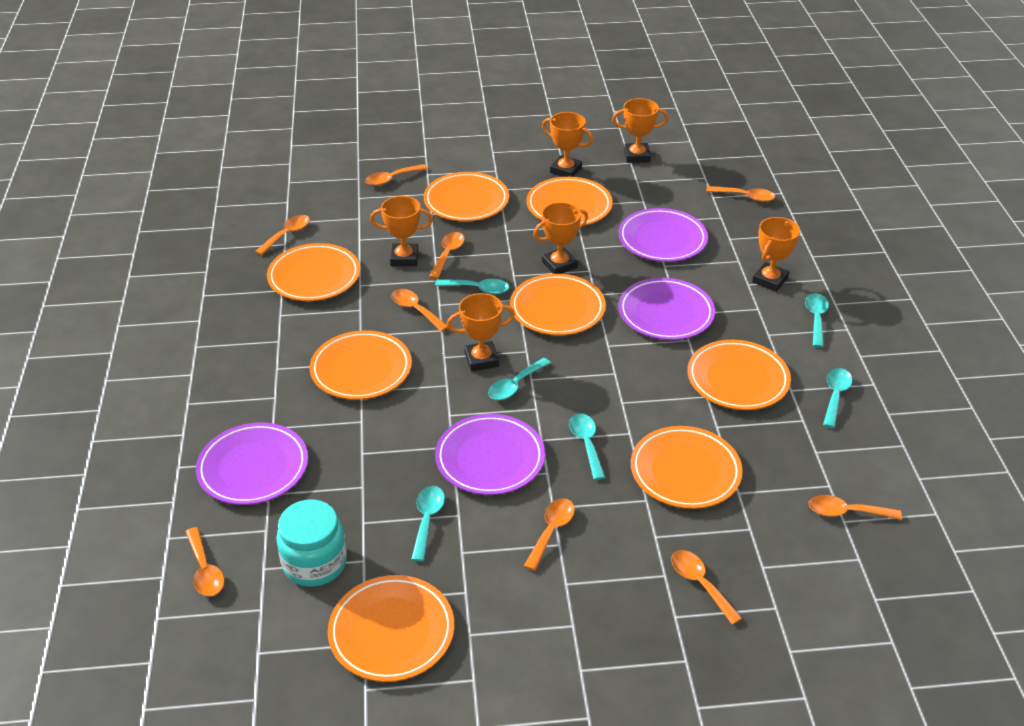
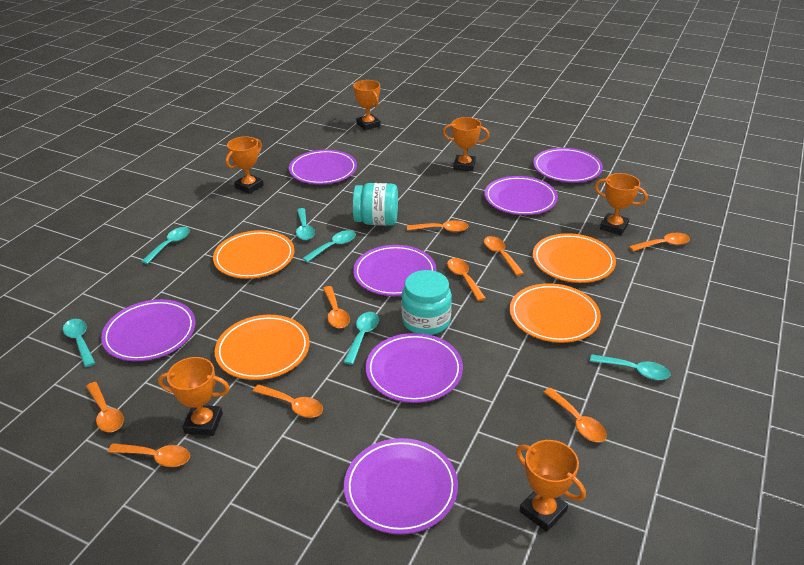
orange plate: 8 -> 4
purple plate: 4 -> 7
turquoise jar: 1 -> 2

